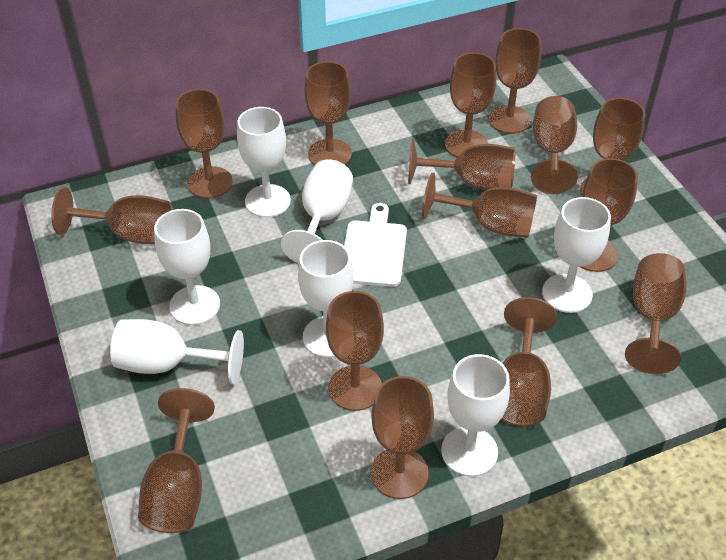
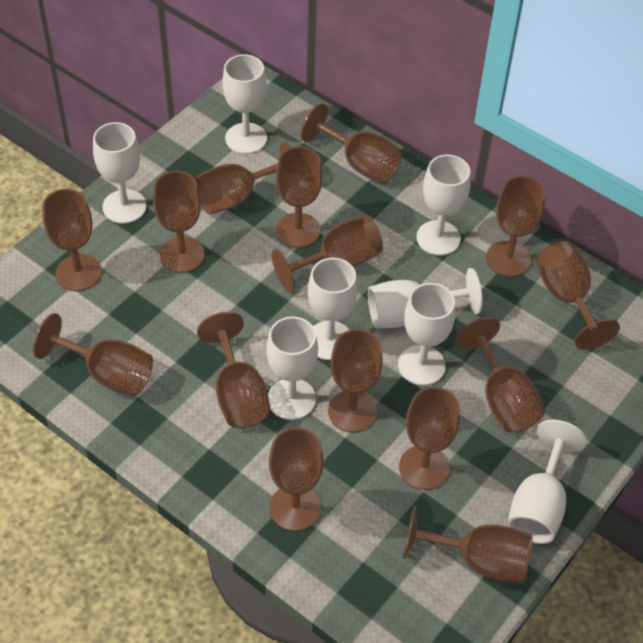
white cutting board: 1 -> 0
white goblet: 7 -> 8

